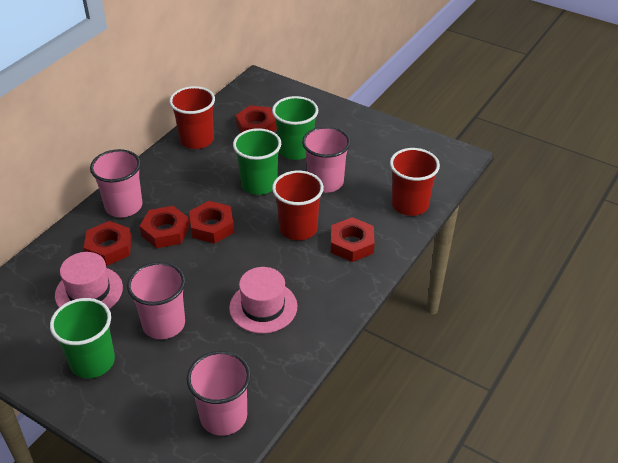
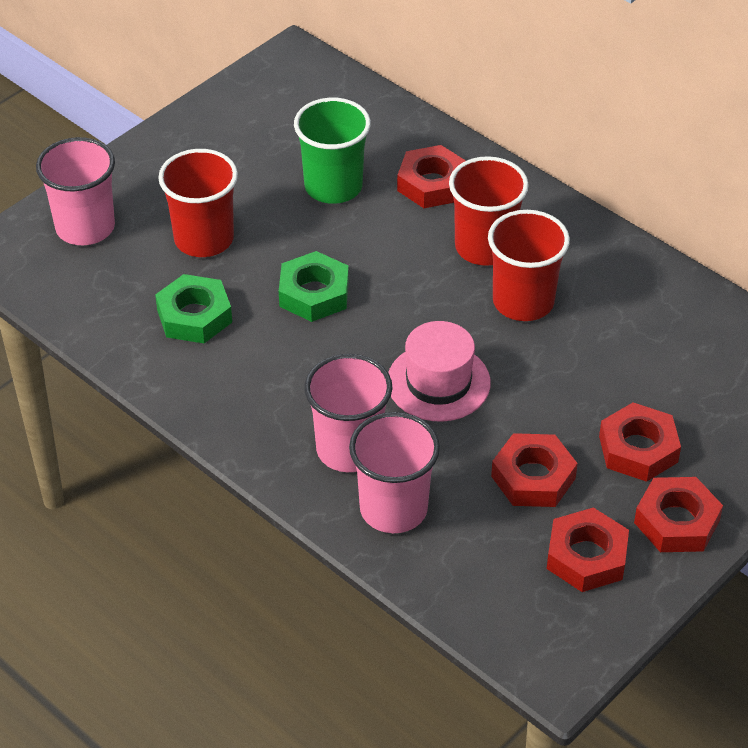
green cup: 3 -> 1
green nut: 0 -> 2
pink cup: 4 -> 3
pink hat: 2 -> 1

